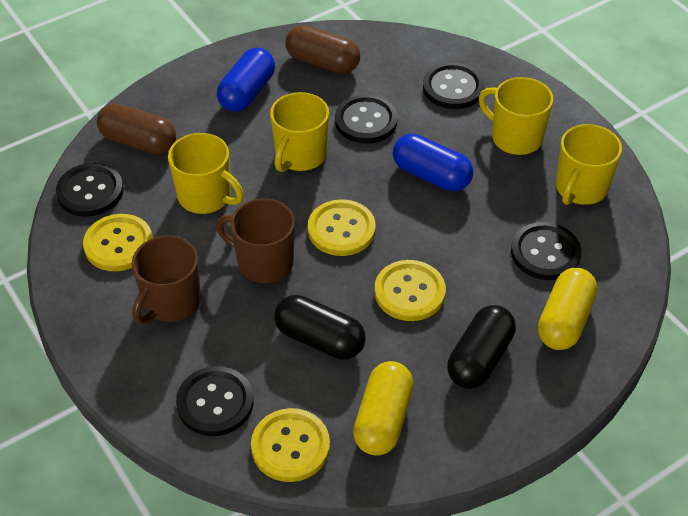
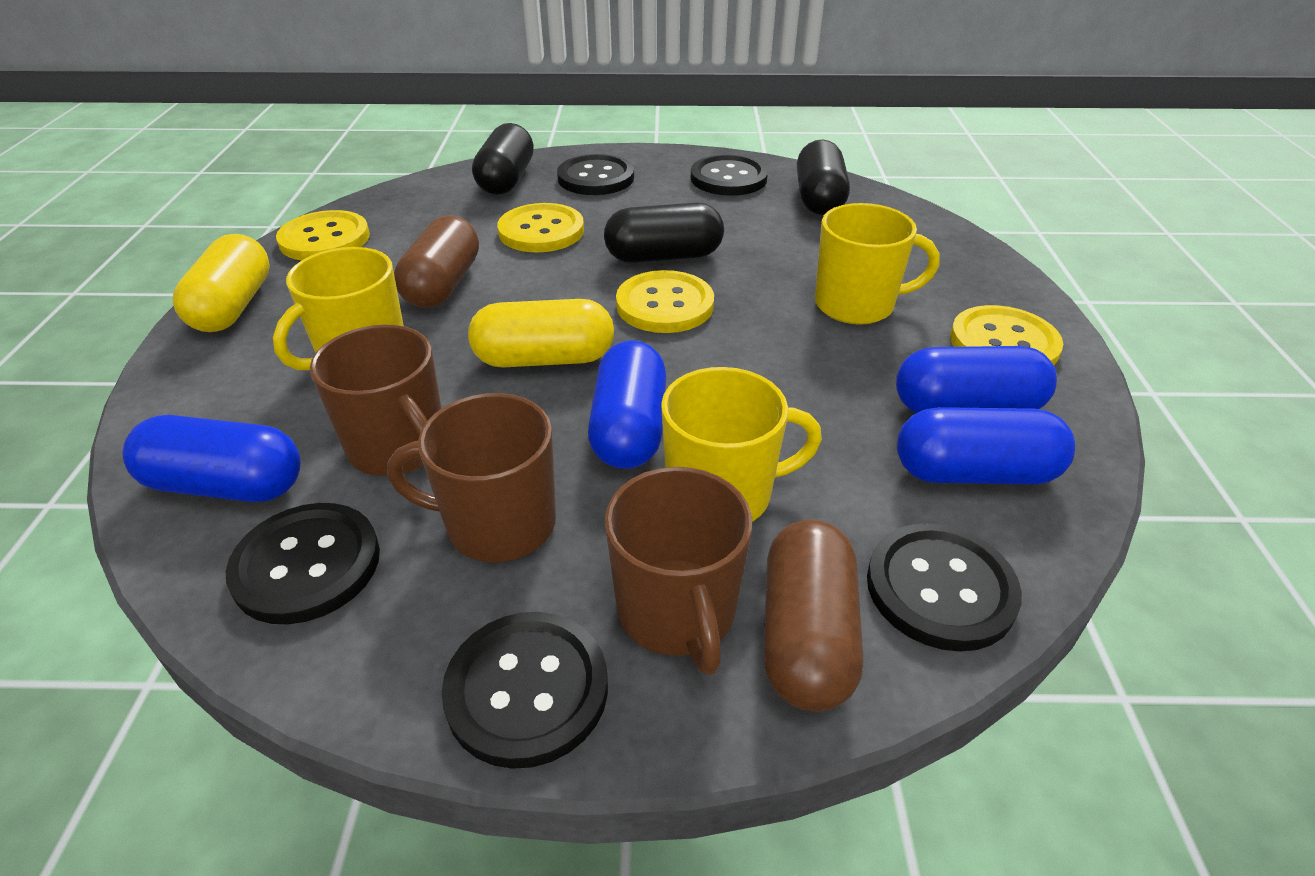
black capsule: 2 -> 3
blue capsule: 2 -> 4
brown mug: 2 -> 3
yellow mug: 4 -> 3

